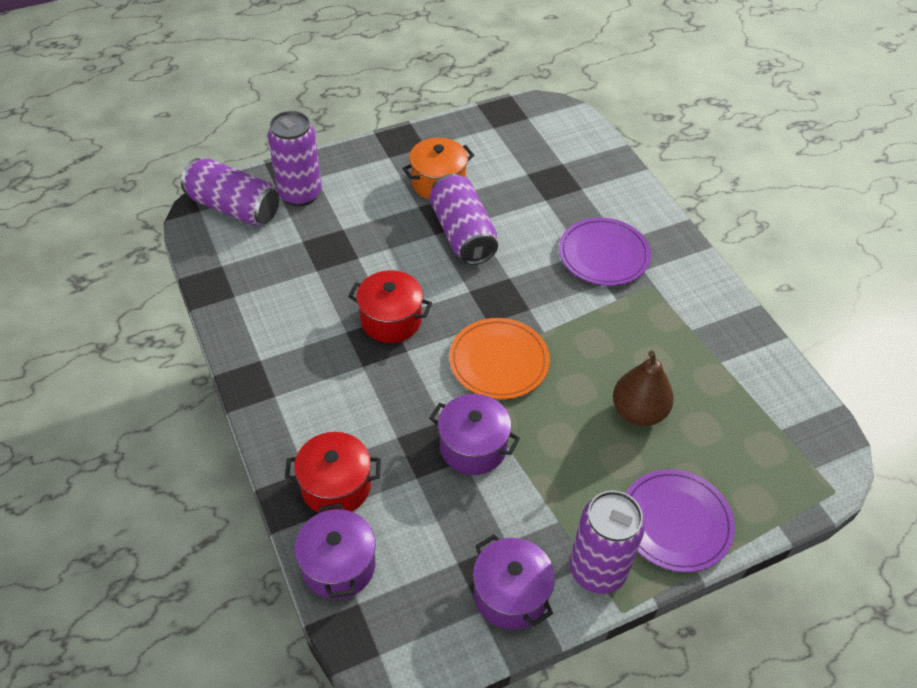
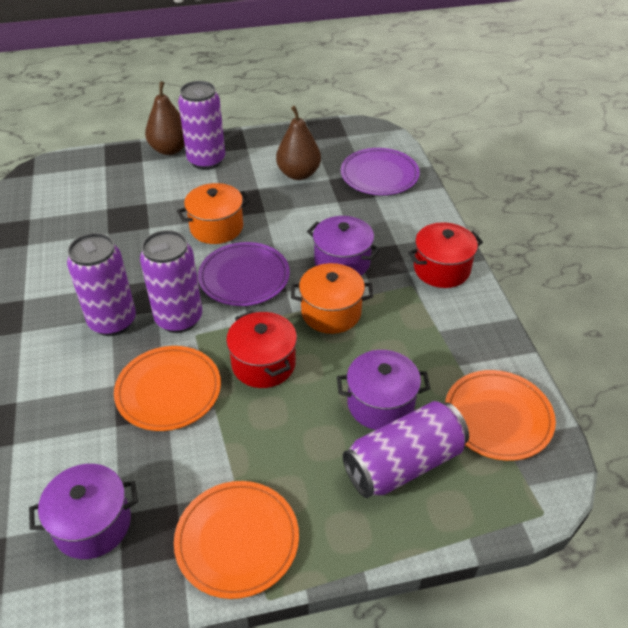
brown pear: 1 -> 2
orange plate: 1 -> 3
orange pot: 1 -> 2

